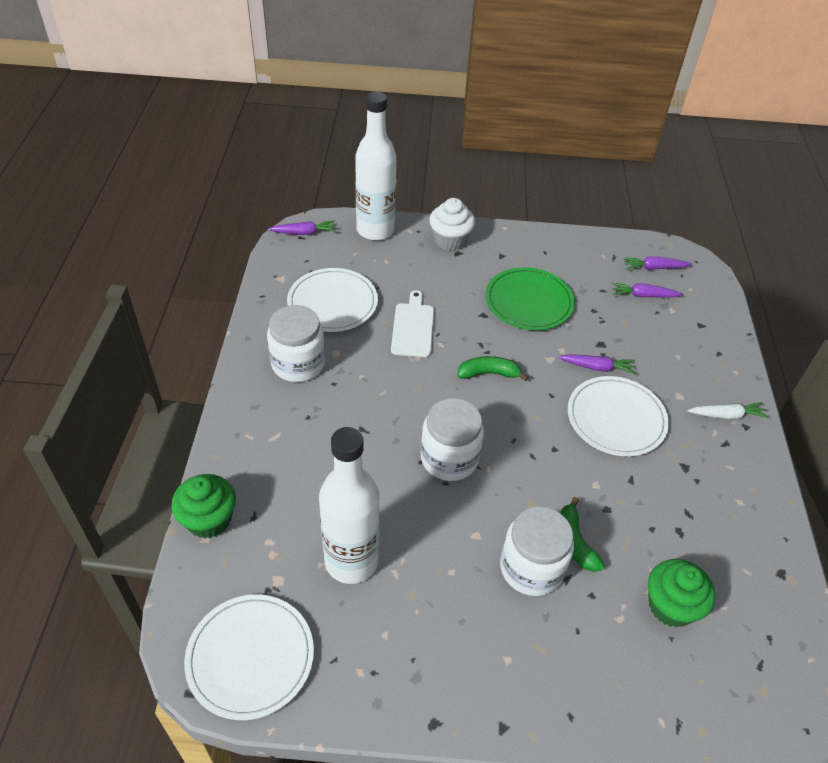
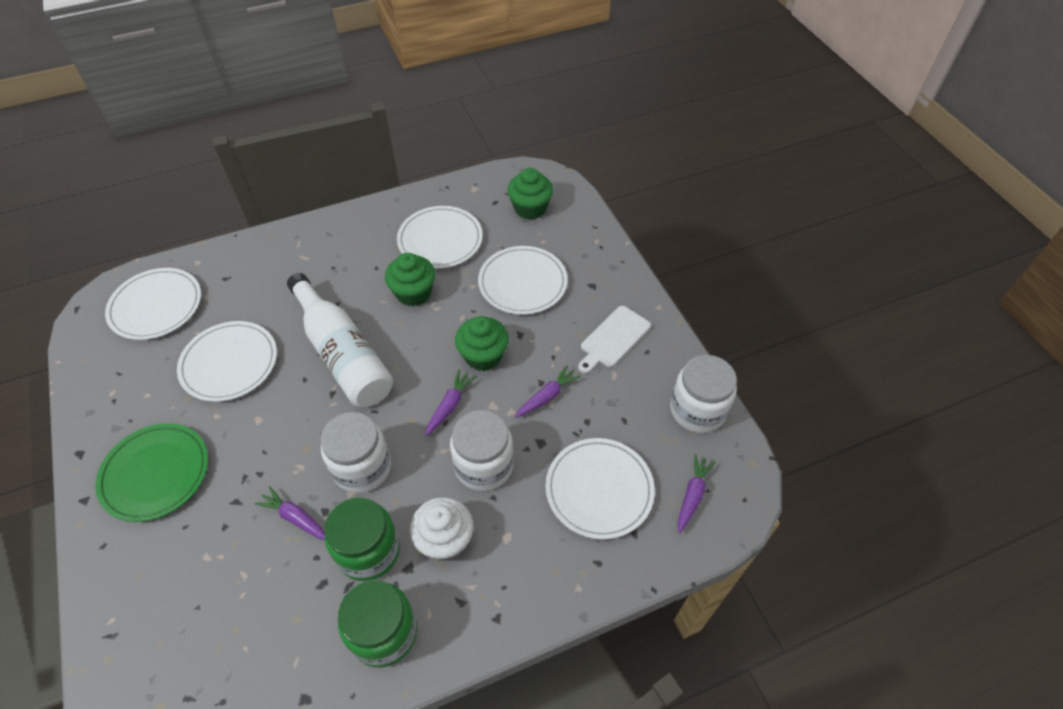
green banana: 2 -> 0
green cupcake: 2 -> 3
green jar: 0 -> 2
white bottle: 2 -> 1
white carrot: 1 -> 0
white plate: 3 -> 5

